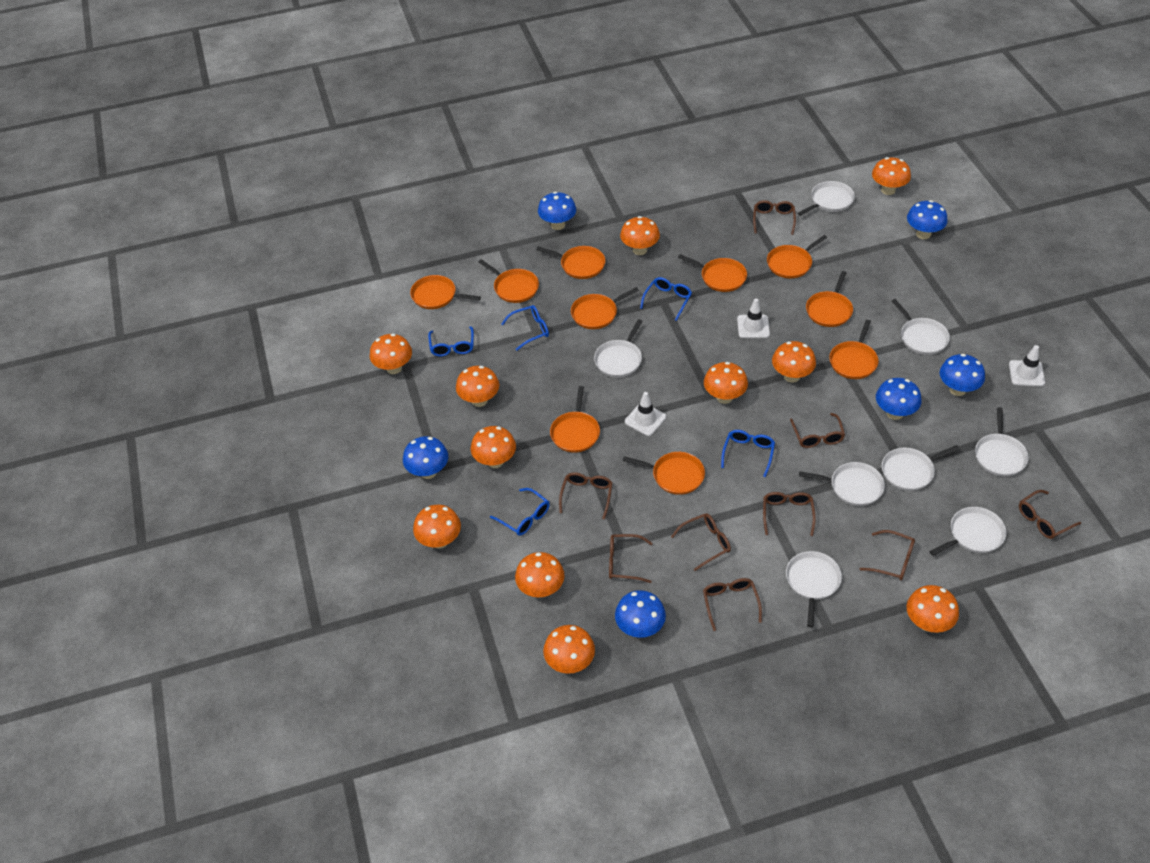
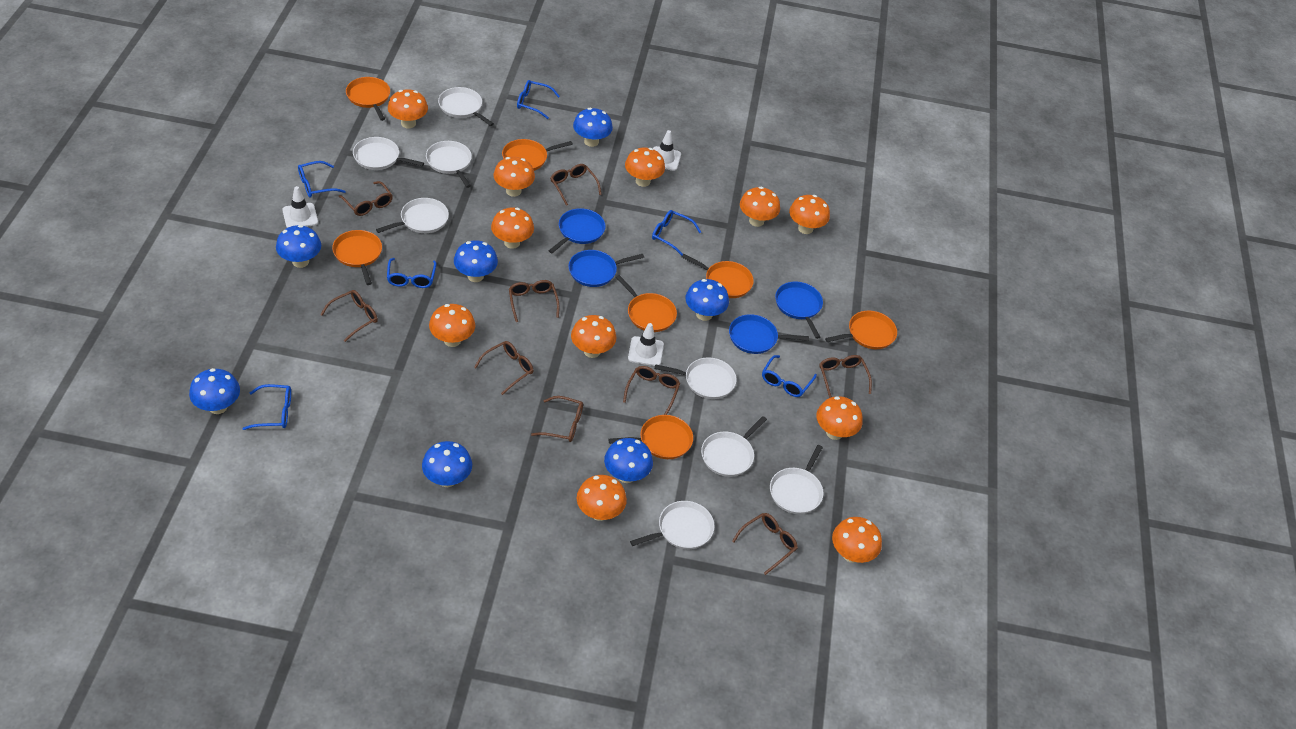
blue glasses: 5 -> 6
blue mushroom: 6 -> 7
blue pan: 0 -> 4
orange pan: 10 -> 7

